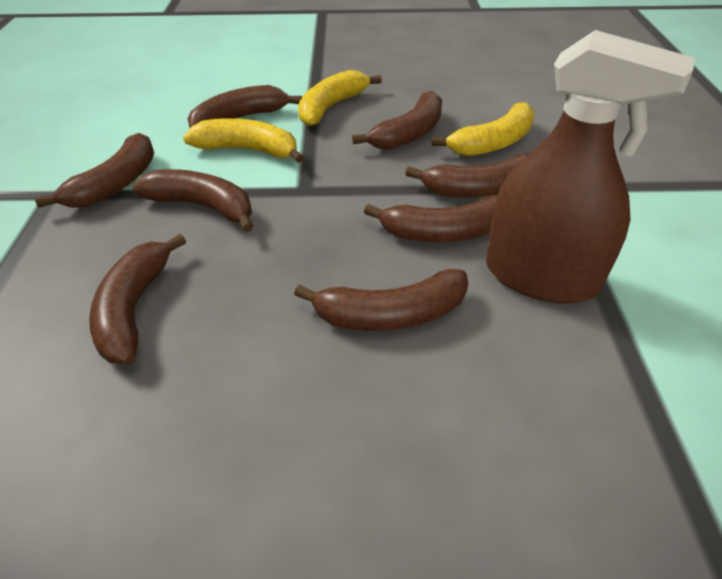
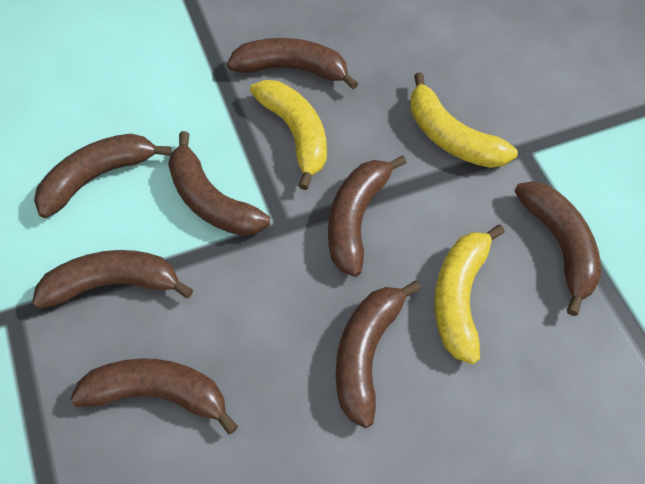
brown spray bottle: 1 -> 0

